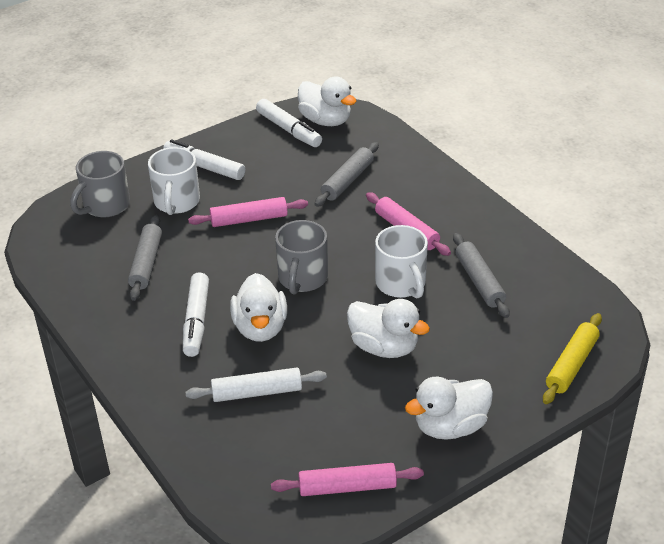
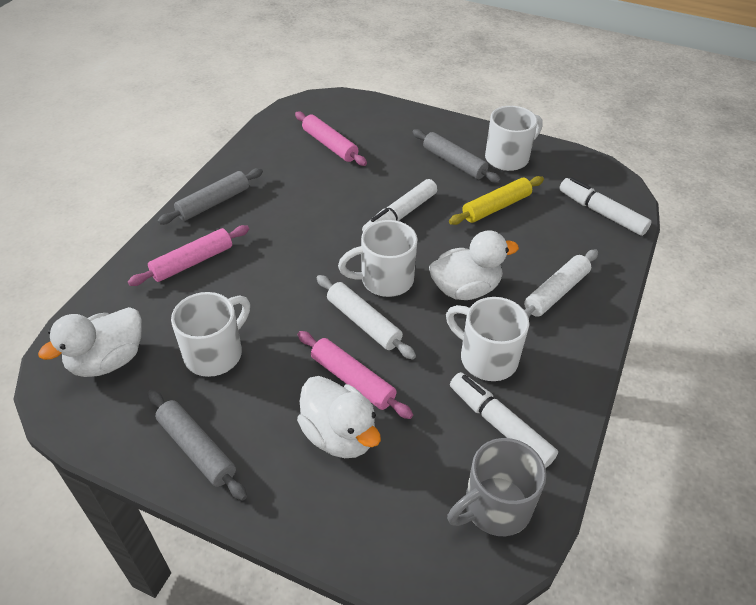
grey mug: 2 -> 1
white duck: 4 -> 3
white mug: 2 -> 4
white rolling pin: 1 -> 2

